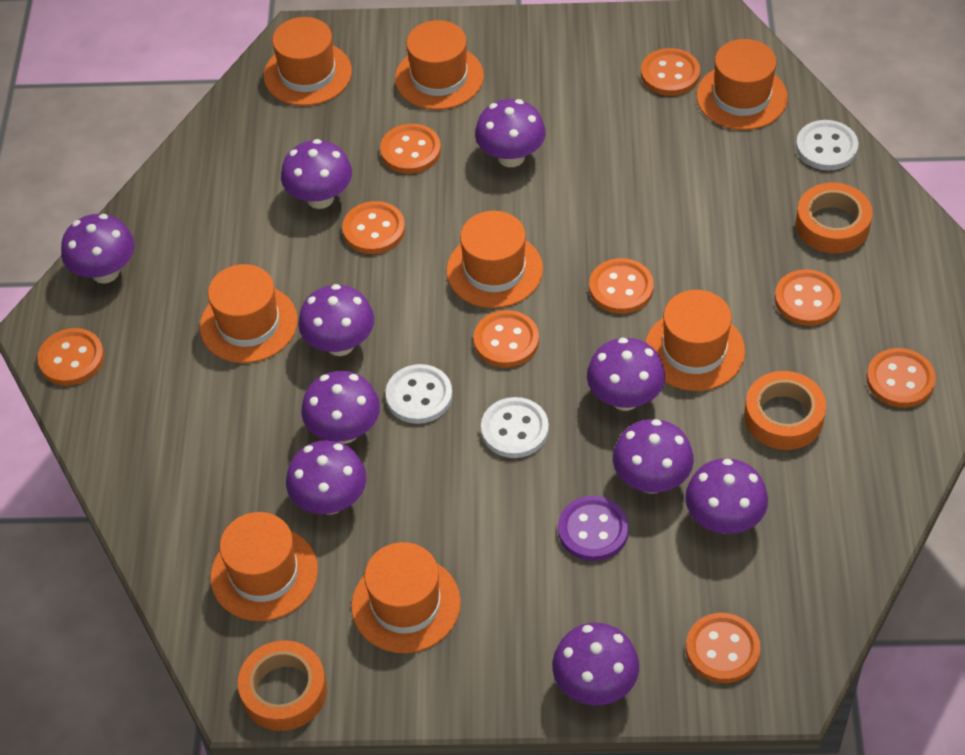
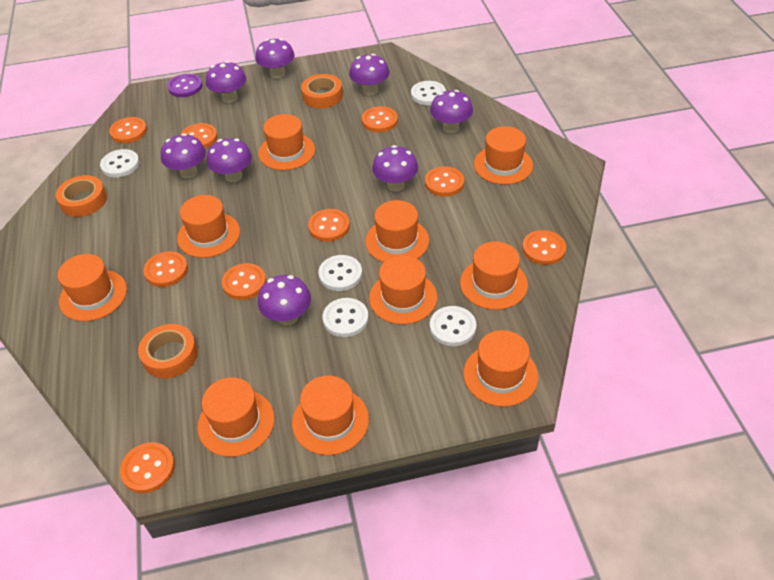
orange hat: 8 -> 10
purple mushroom: 10 -> 8
white button: 3 -> 5

